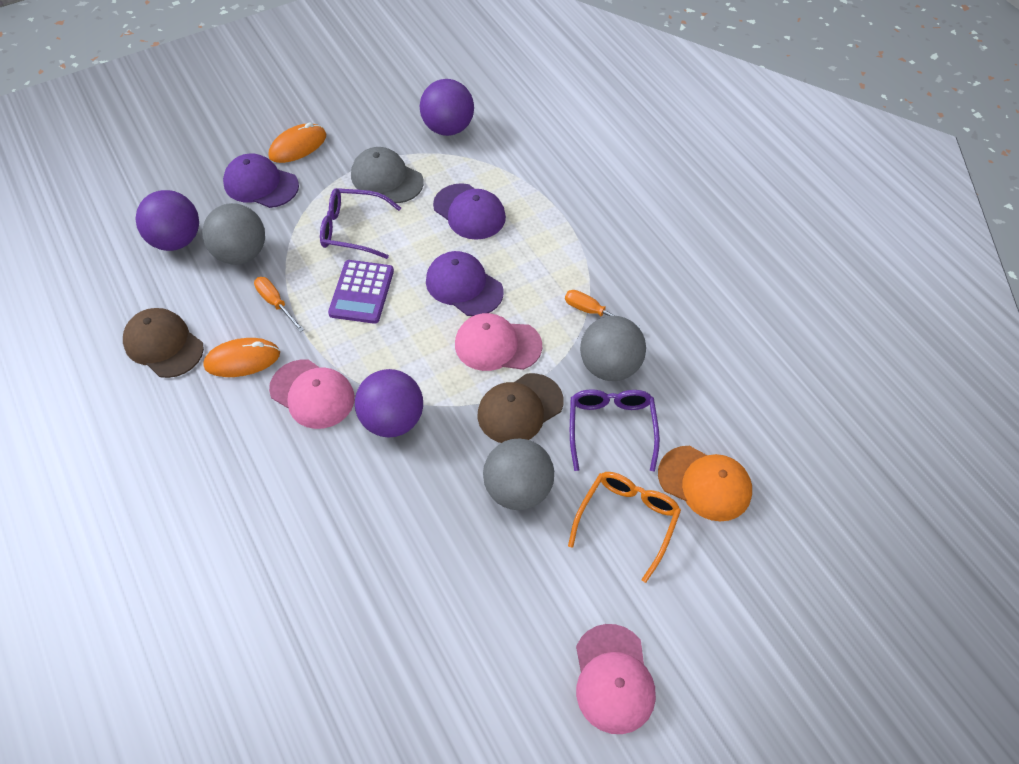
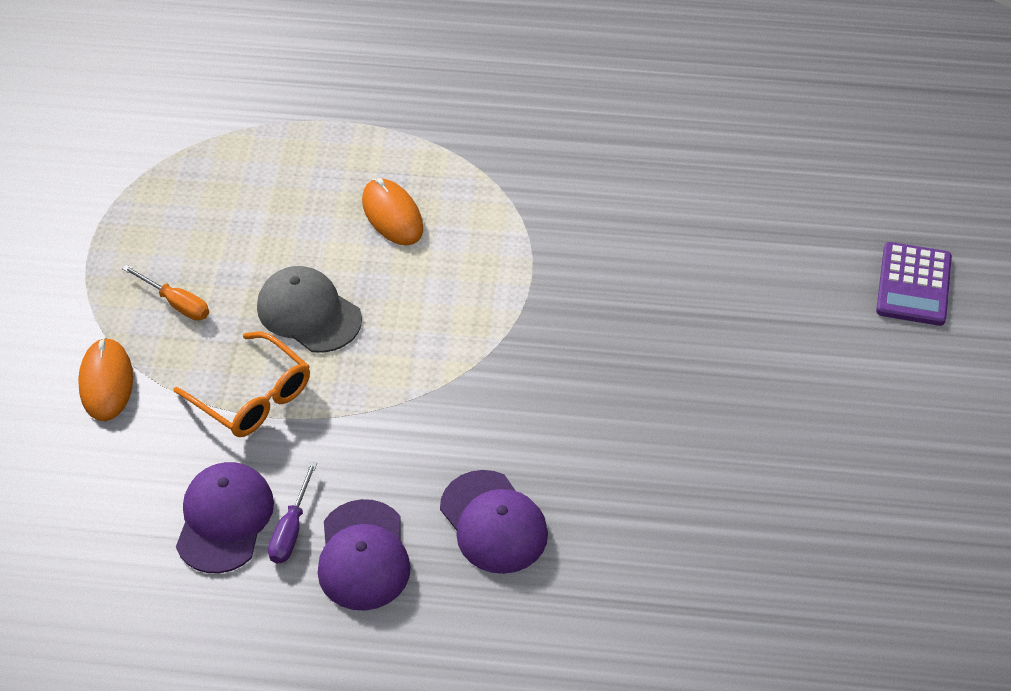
brown cap: 2 -> 0
grey ball: 3 -> 0
orange cap: 1 -> 0
orange screwdriver: 2 -> 1
pink cap: 3 -> 0
purple ball: 3 -> 0
purple glasses: 2 -> 0
purple screwdriver: 0 -> 1

